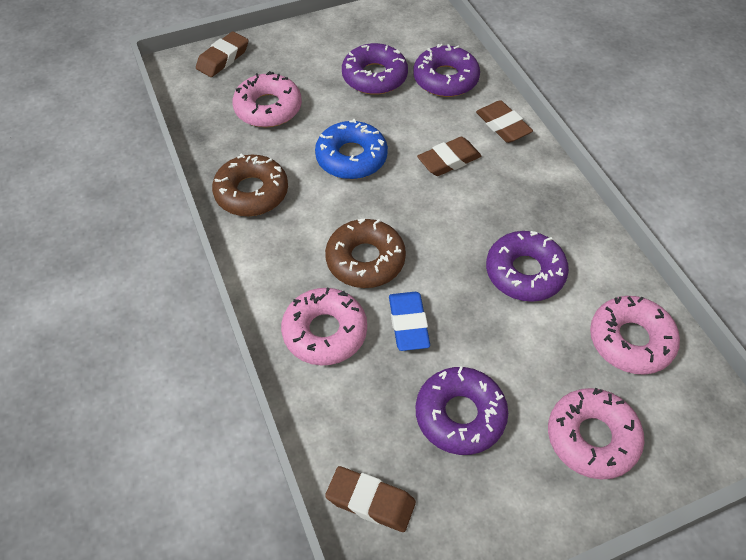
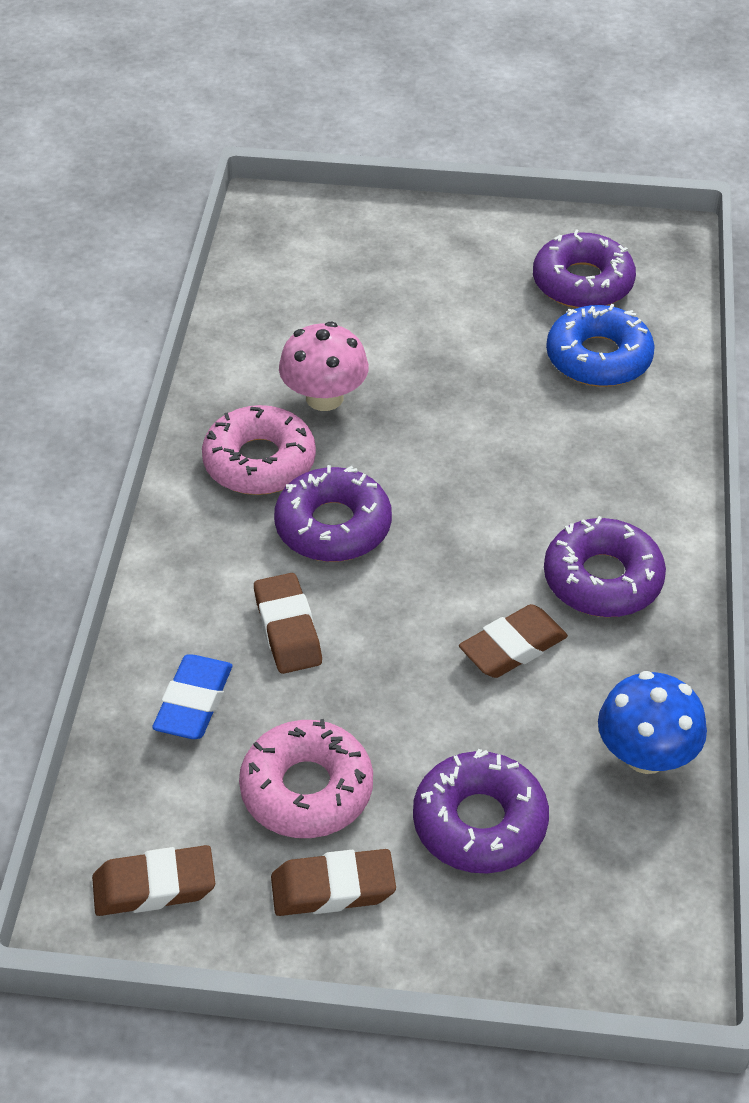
blue mushroom: 0 -> 1
brown donut: 2 -> 0
pink donut: 4 -> 2
pink mushroom: 0 -> 1

